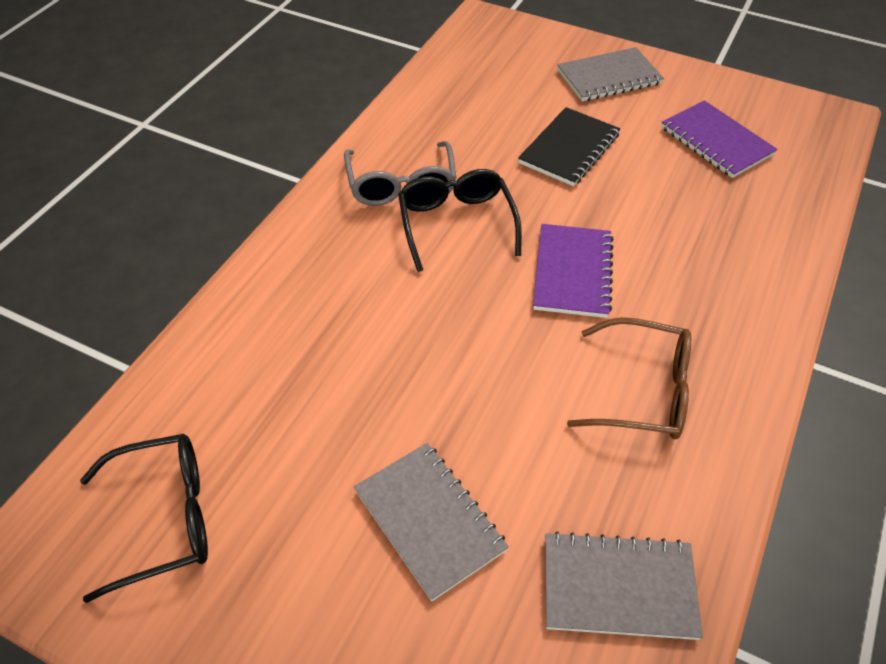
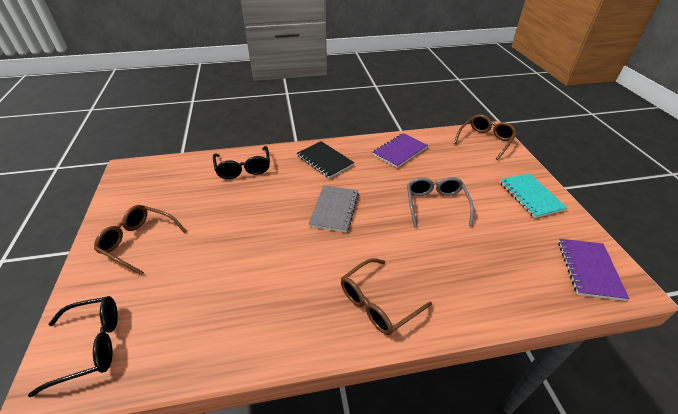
brown glasses: 1 -> 3
grey notebook: 3 -> 1
turquoise notebook: 0 -> 1

